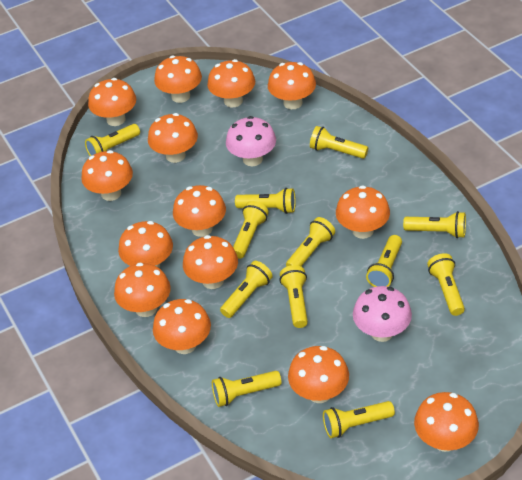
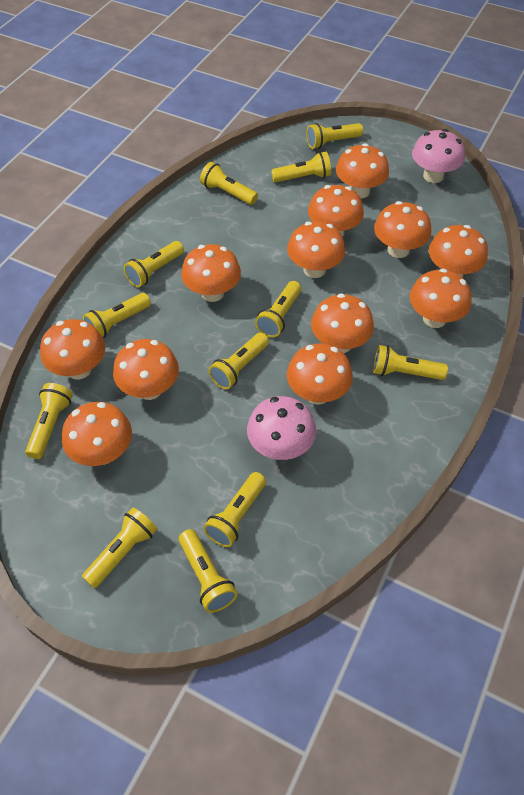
orange mushroom: 14 -> 12

